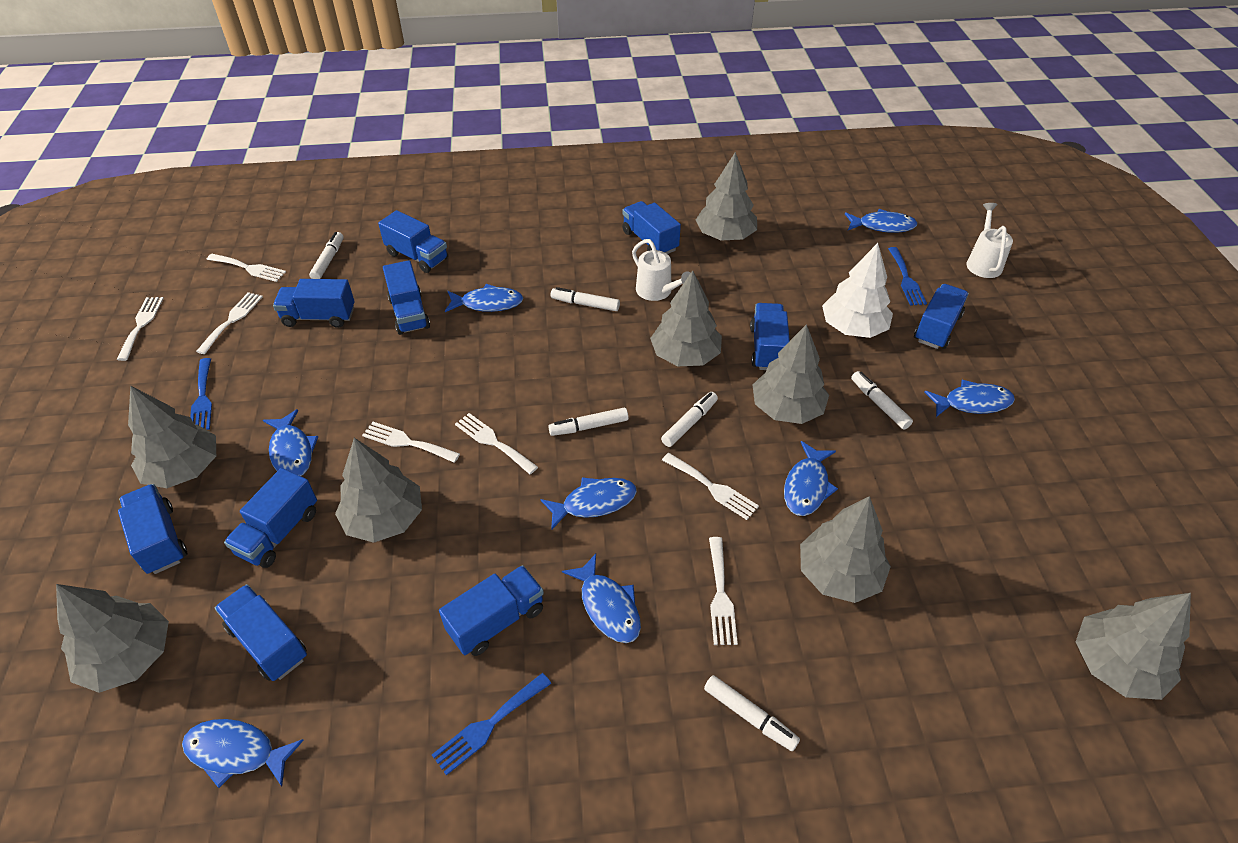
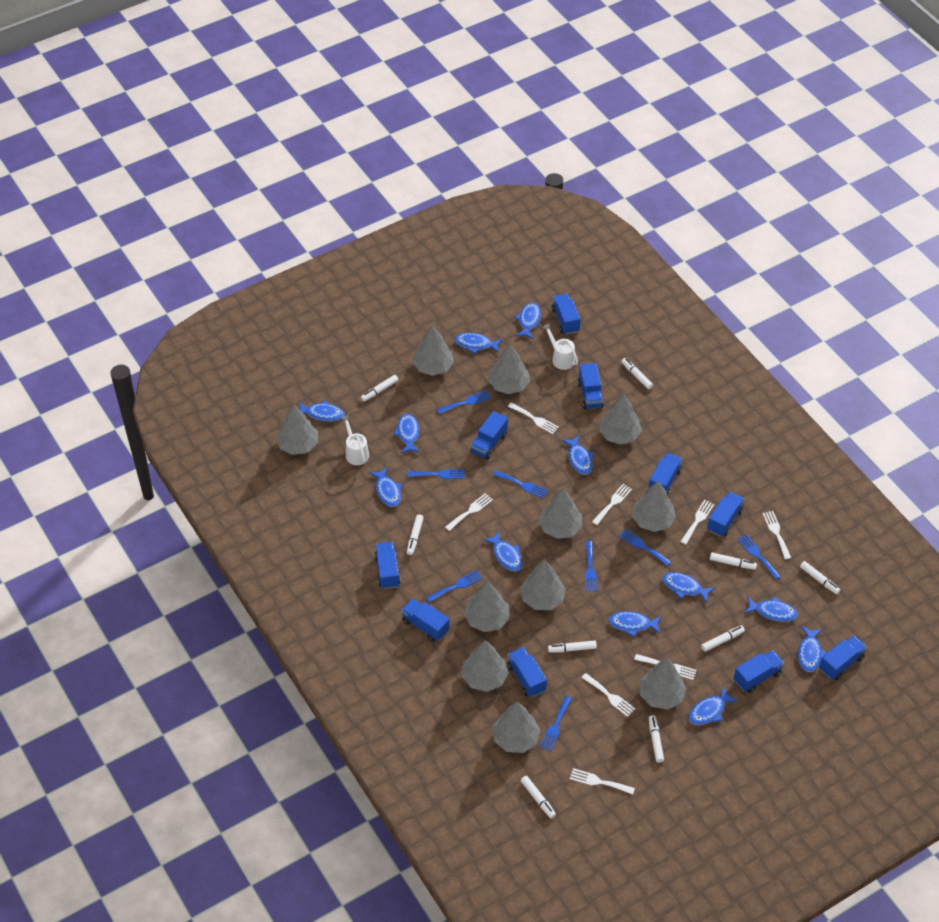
blue fish: 8 -> 12
blue fork: 3 -> 8
grey tree: 8 -> 11
white fork: 7 -> 8
white marker: 6 -> 9
white tree: 1 -> 0

